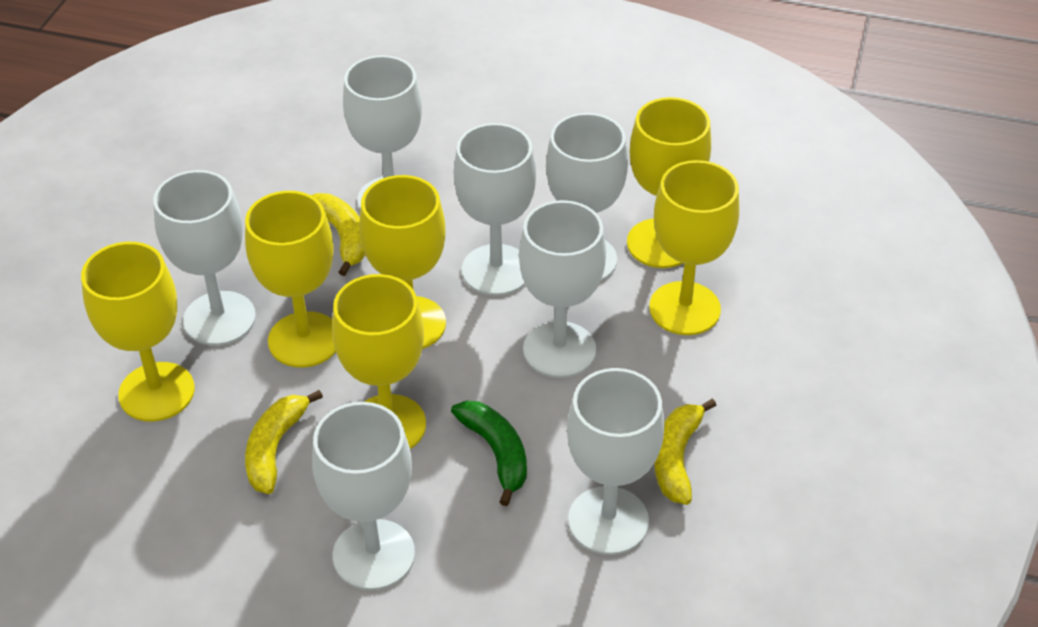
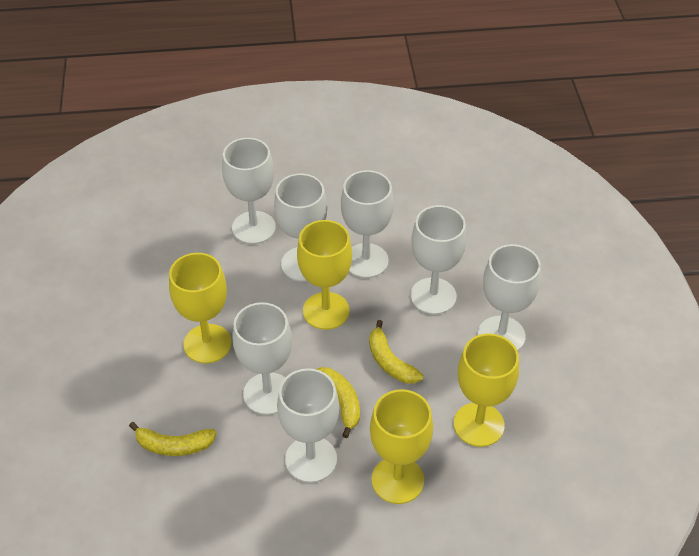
green banana: 1 -> 0
yellow goblet: 6 -> 4

